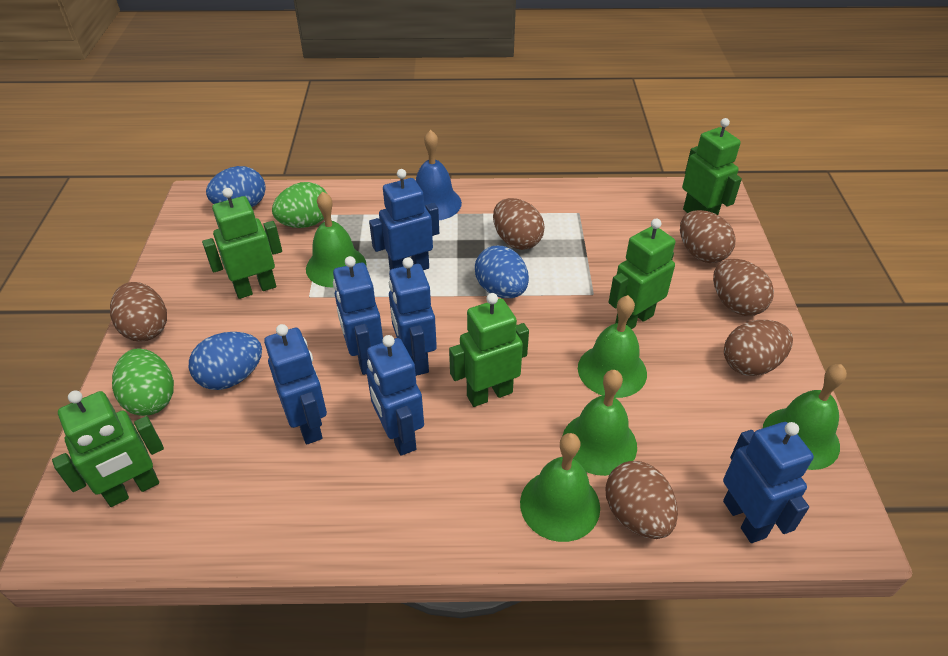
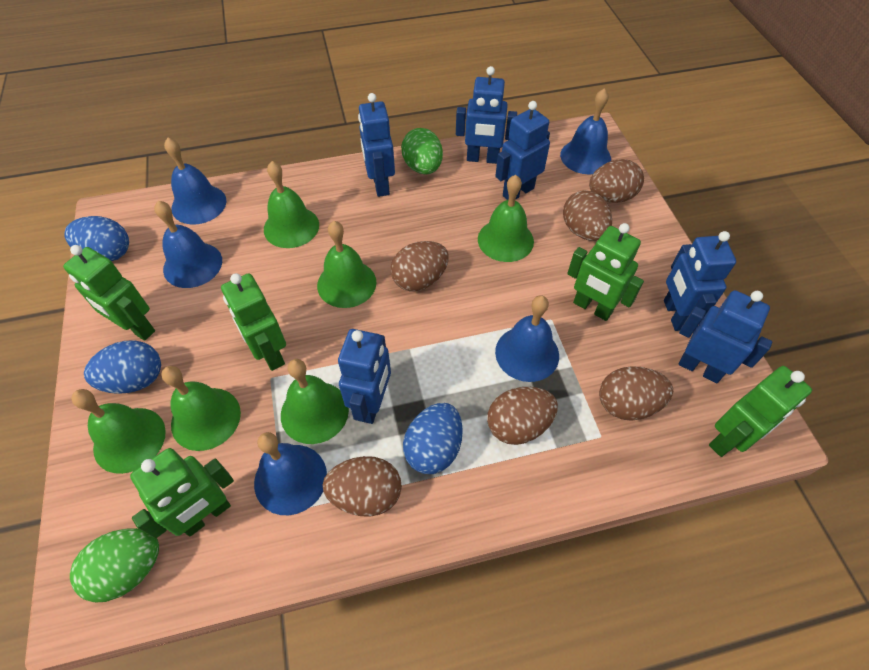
blue bell: 1 -> 5
green bell: 5 -> 6

